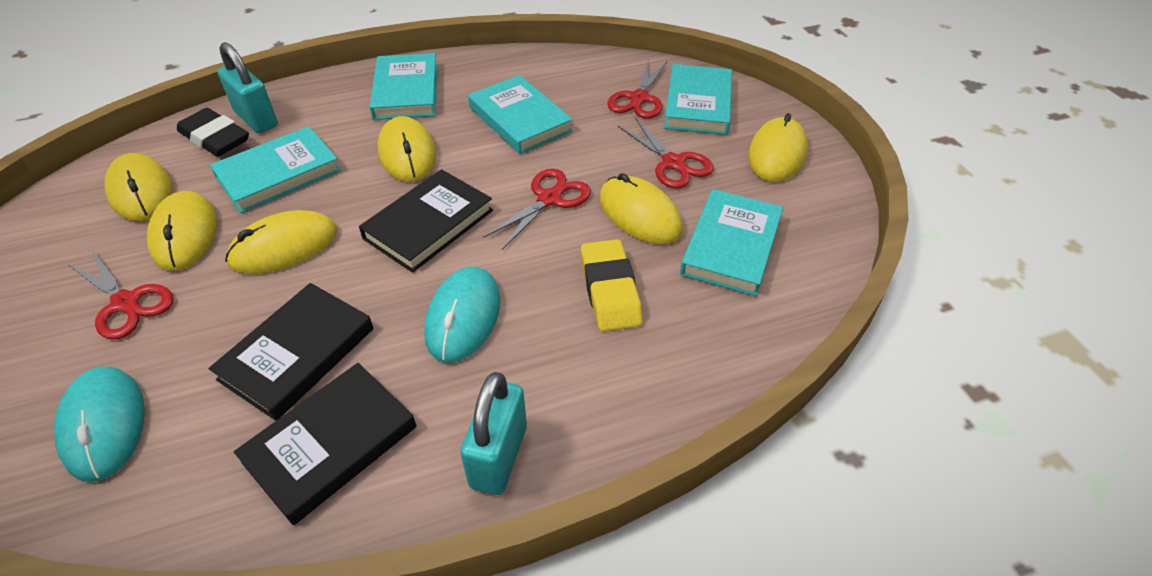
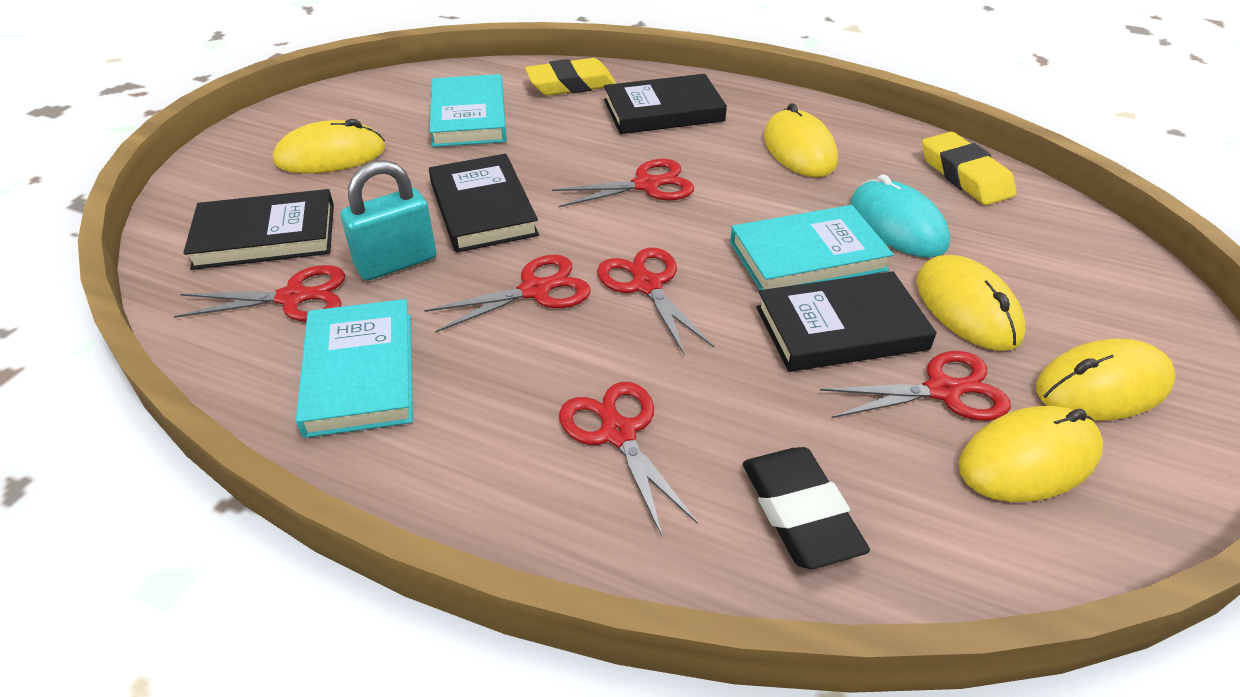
black book: 3 -> 4
red scissors: 4 -> 6
turquoise book: 5 -> 3
turquoise mouse: 2 -> 1
turquoise padlock: 2 -> 1
yellow eraser: 1 -> 2
yellow mouse: 6 -> 5

